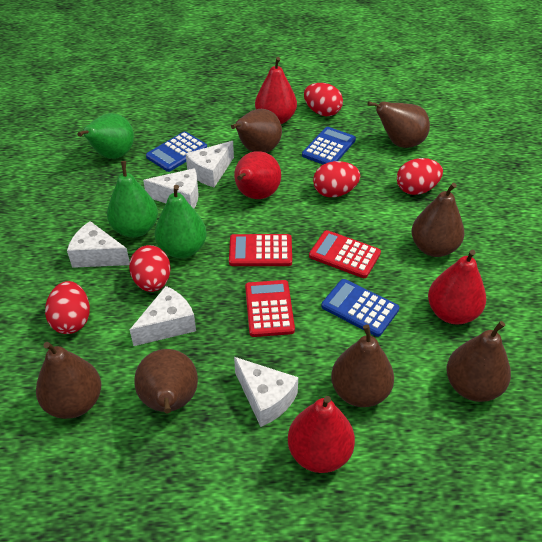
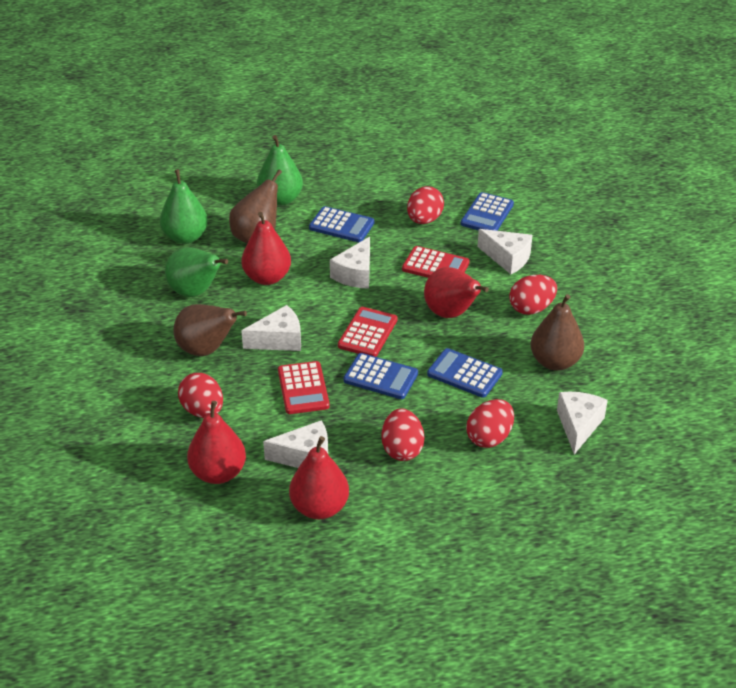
blue calculator: 3 -> 4
brown pear: 7 -> 3

